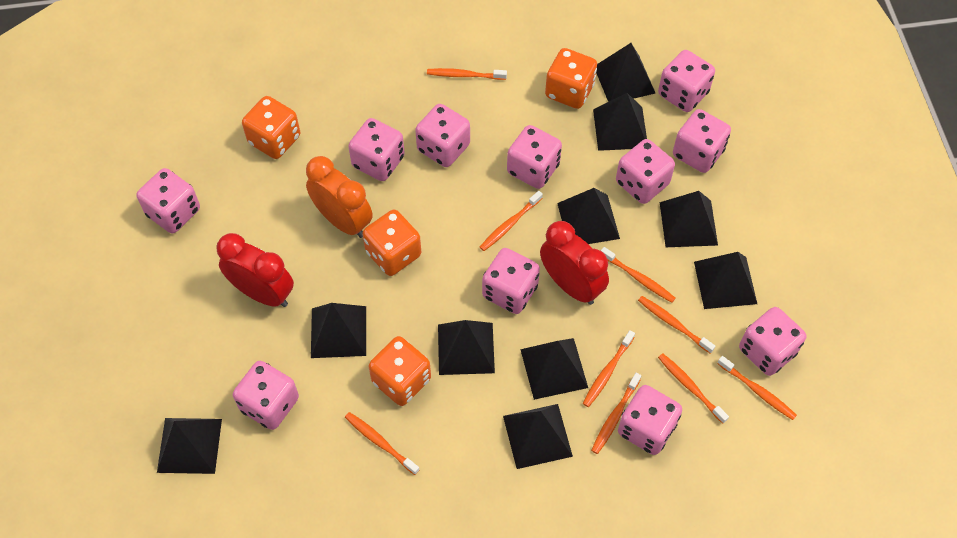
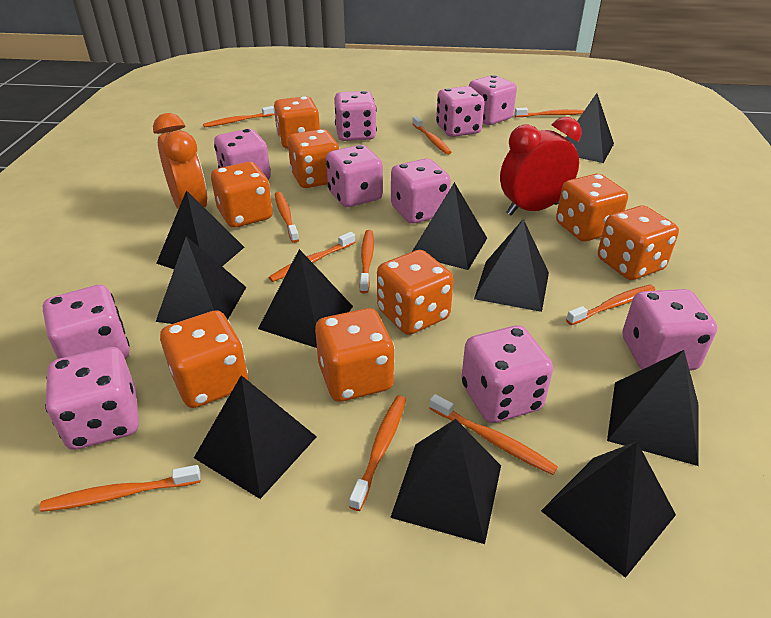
orange dice: 4 -> 8
orange toothbrush: 9 -> 10
pink dice: 11 -> 10
red clock: 2 -> 1

